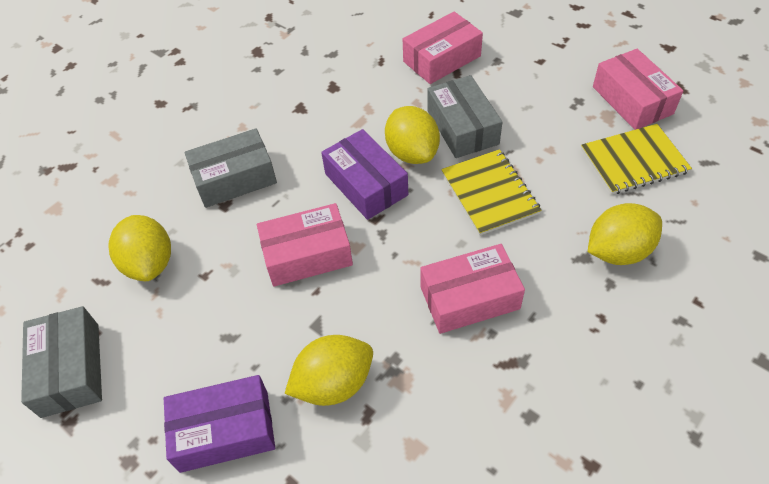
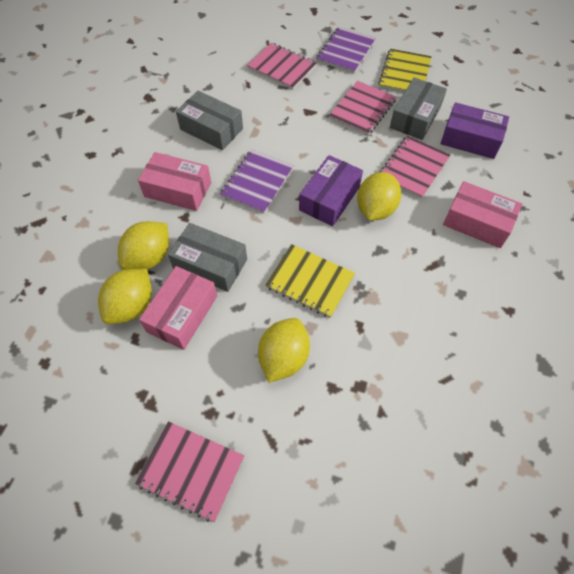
pink box: 4 -> 3
pink notebook: 0 -> 4
purple notebook: 0 -> 2

